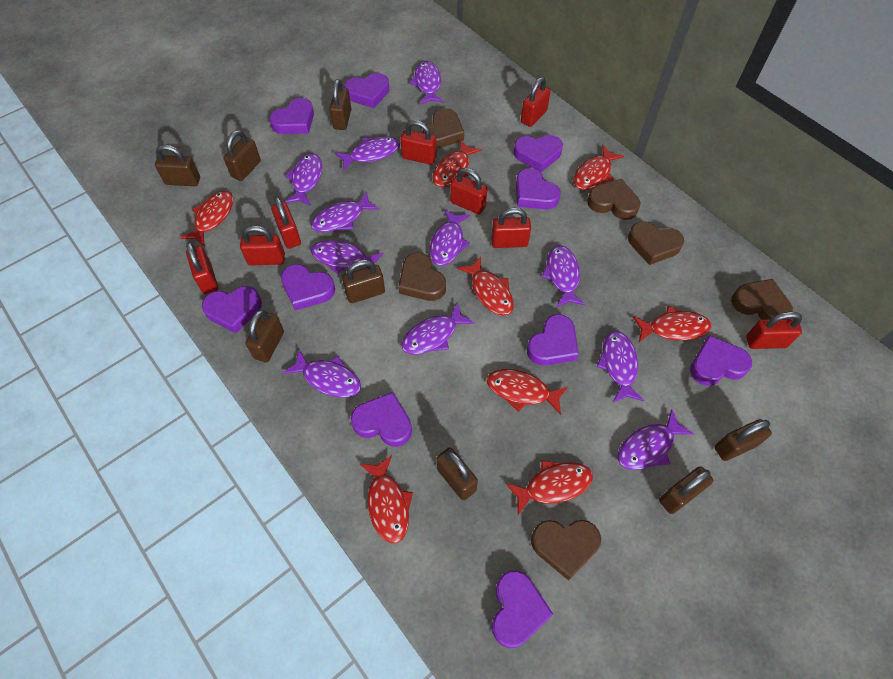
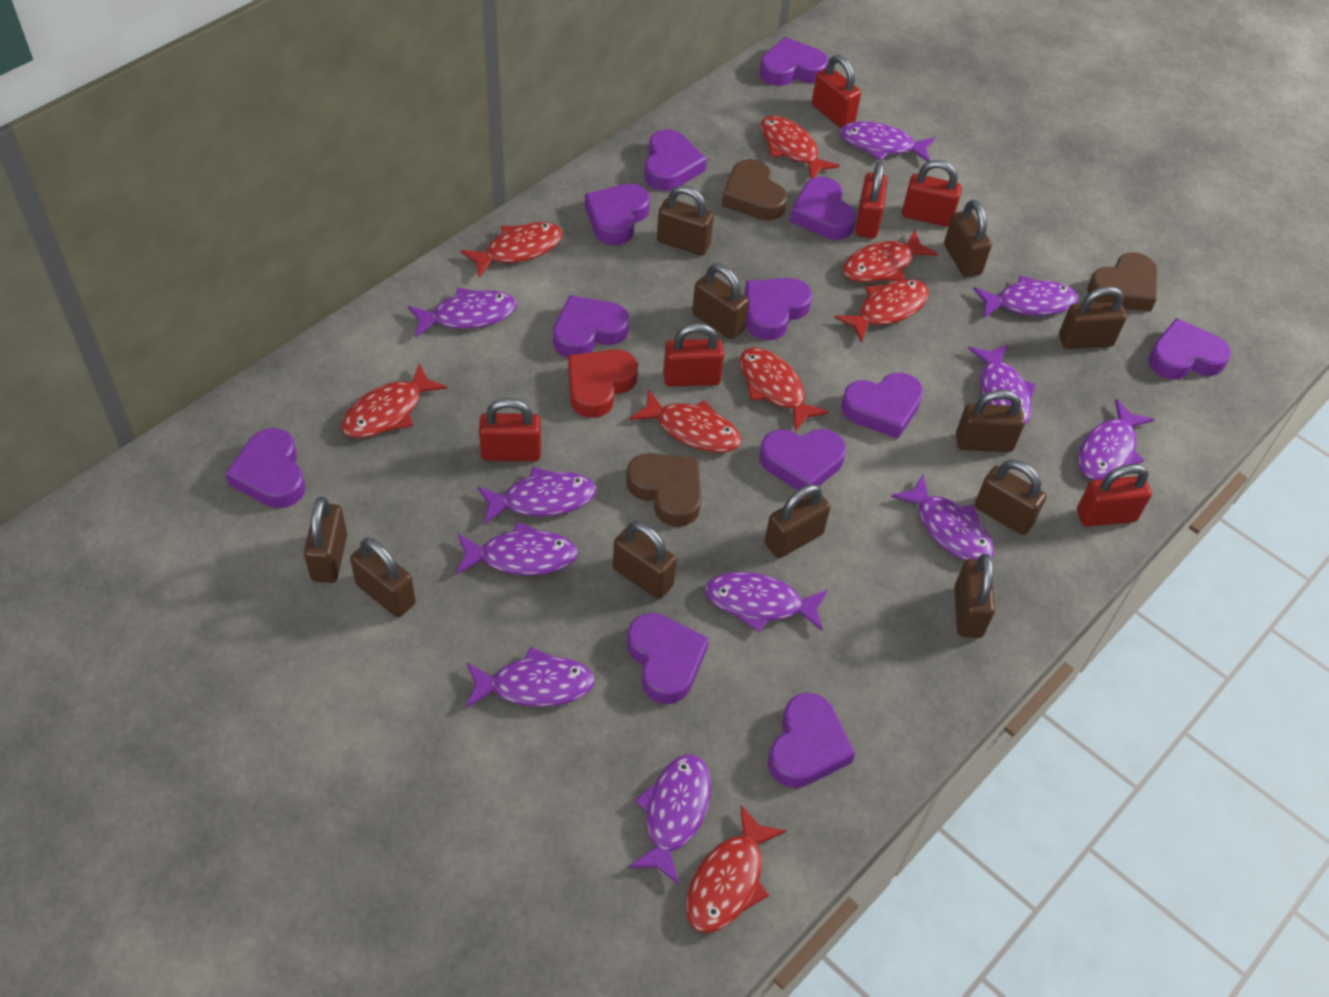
brown heart: 6 -> 3
brown padlock: 8 -> 11
purple heart: 10 -> 12
red heart: 0 -> 1
red padlock: 8 -> 6

